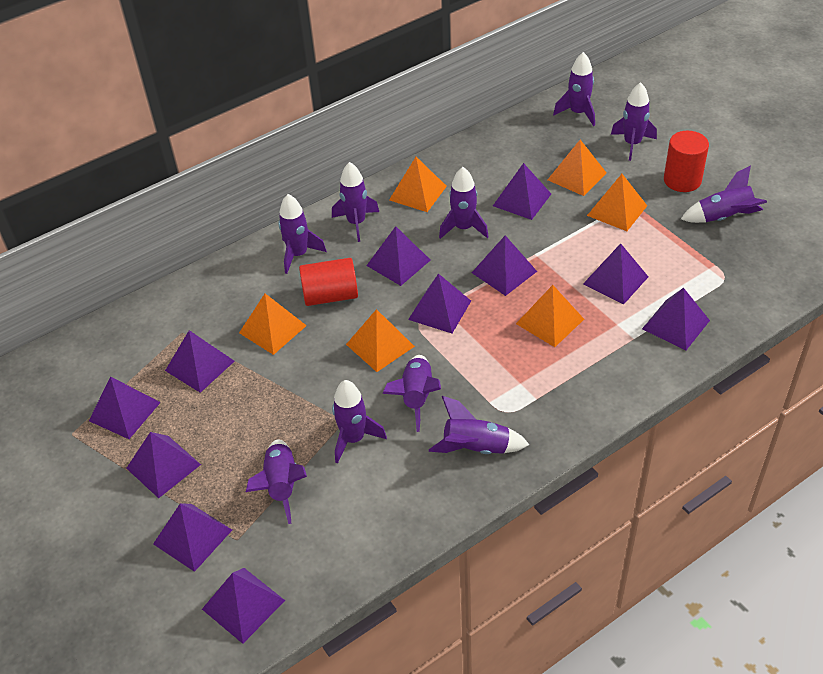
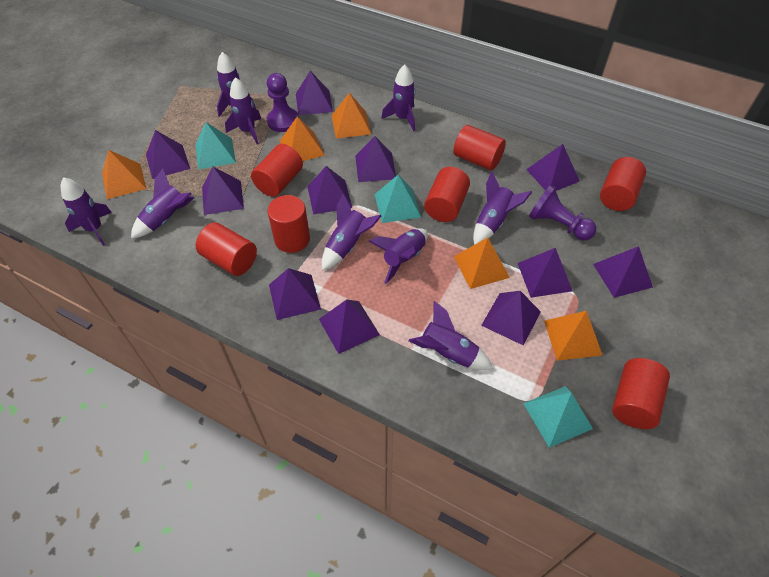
orange pyramid: 6 -> 5
purple pawn: 0 -> 2
purple rocket: 10 -> 9
red cylinder: 2 -> 7
turquoise pyramid: 0 -> 3

